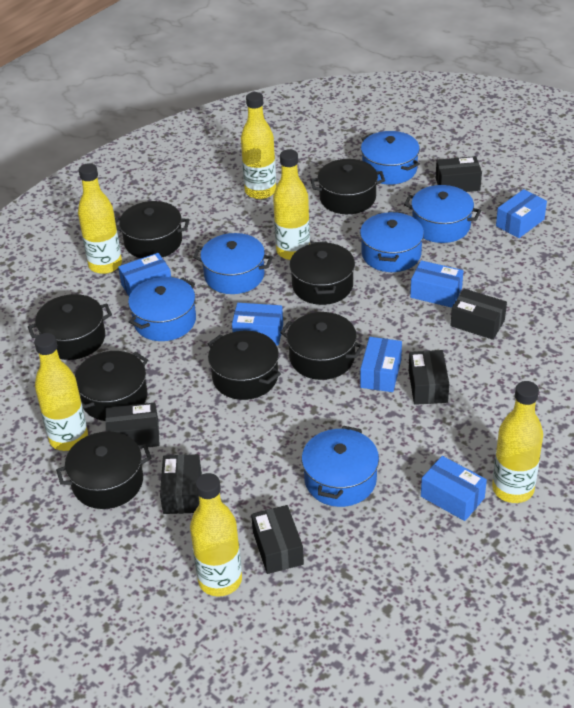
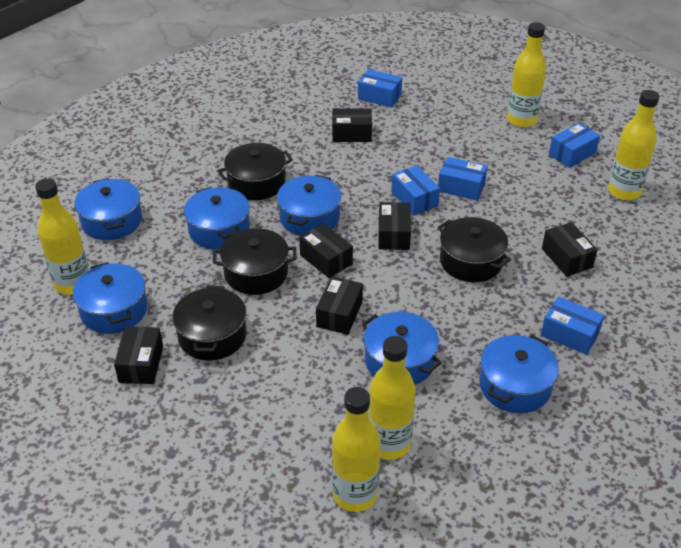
black pot: 8 -> 4
blue box: 6 -> 5
yellow bottle: 6 -> 5

